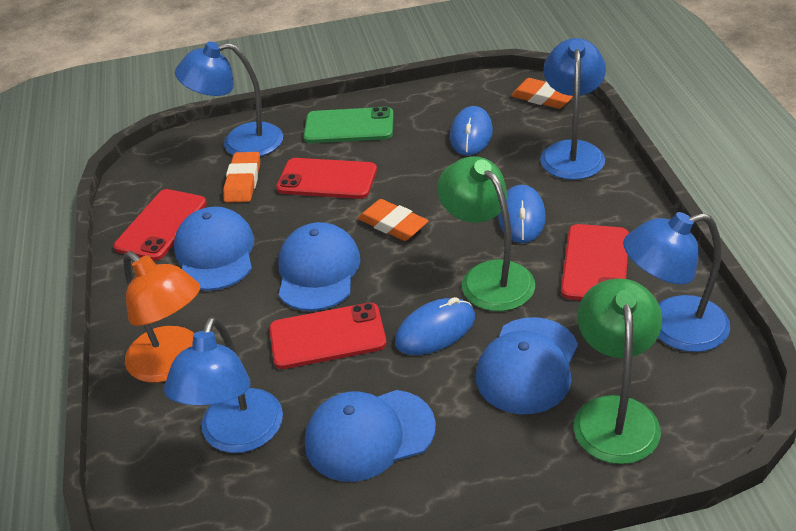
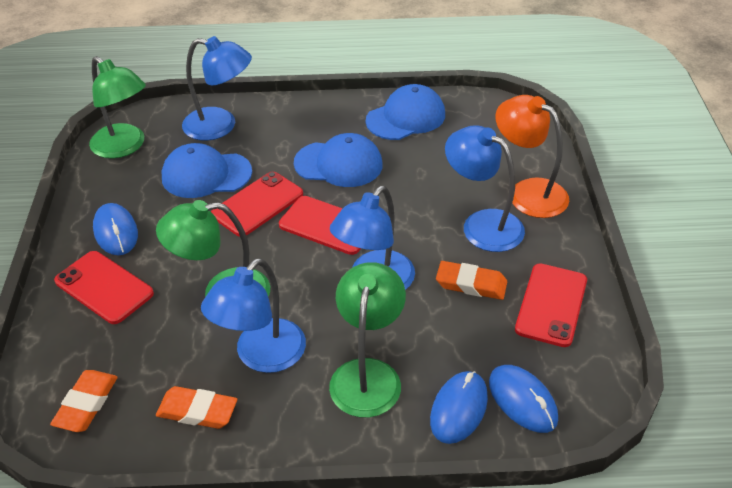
blue cap: 4 -> 3
green lamp: 2 -> 3
green phone: 1 -> 0

